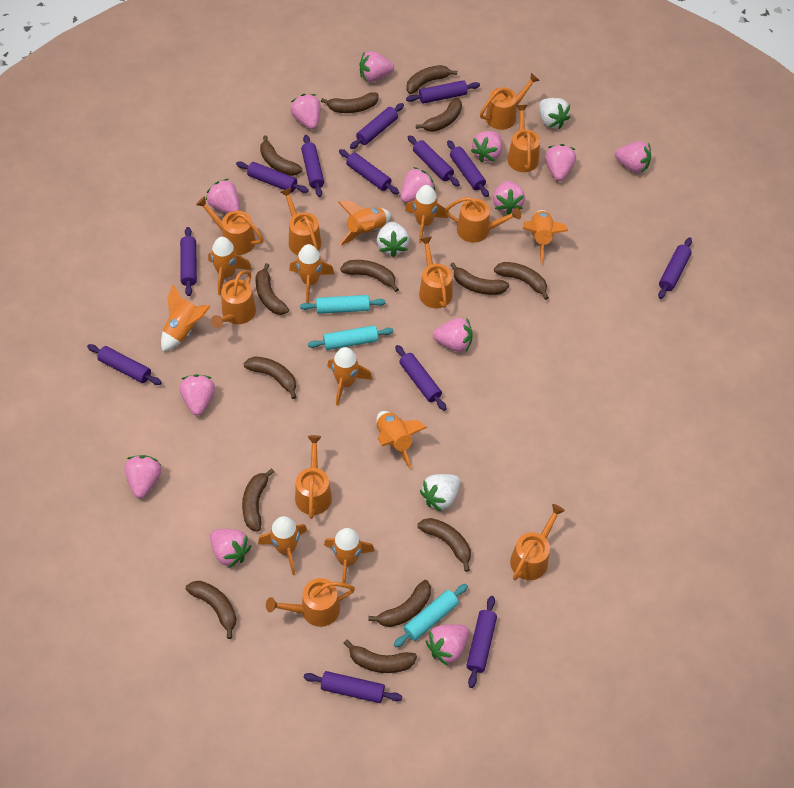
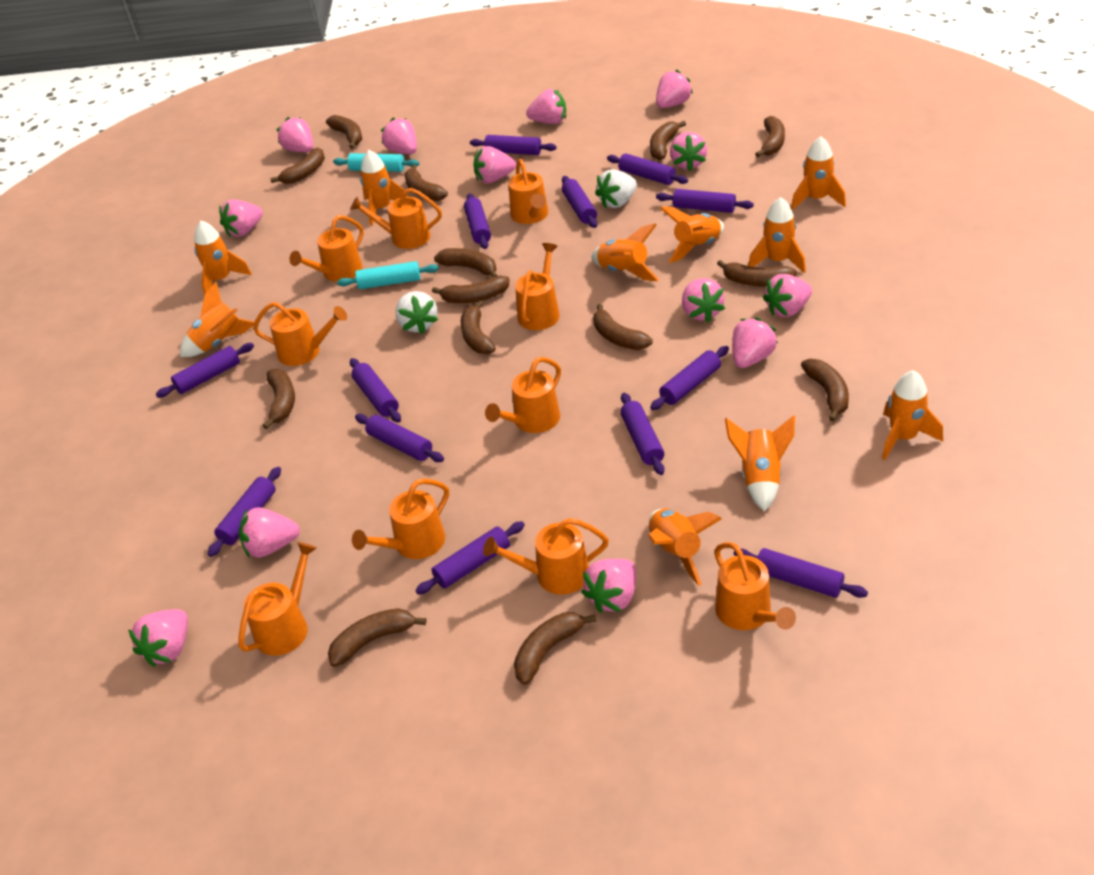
turquoise rolling pin: 3 -> 2
white strawberry: 3 -> 2

